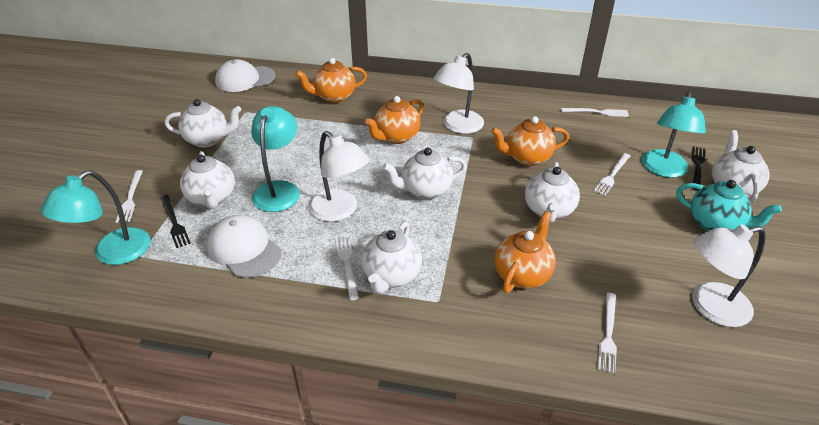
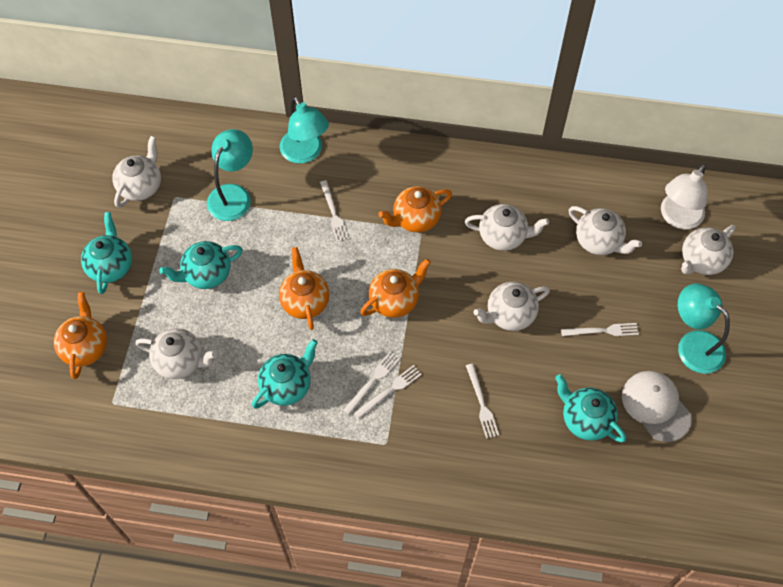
black fork: 2 -> 0
turquoise teapot: 1 -> 4
white cap: 2 -> 1
white lamp: 3 -> 1

